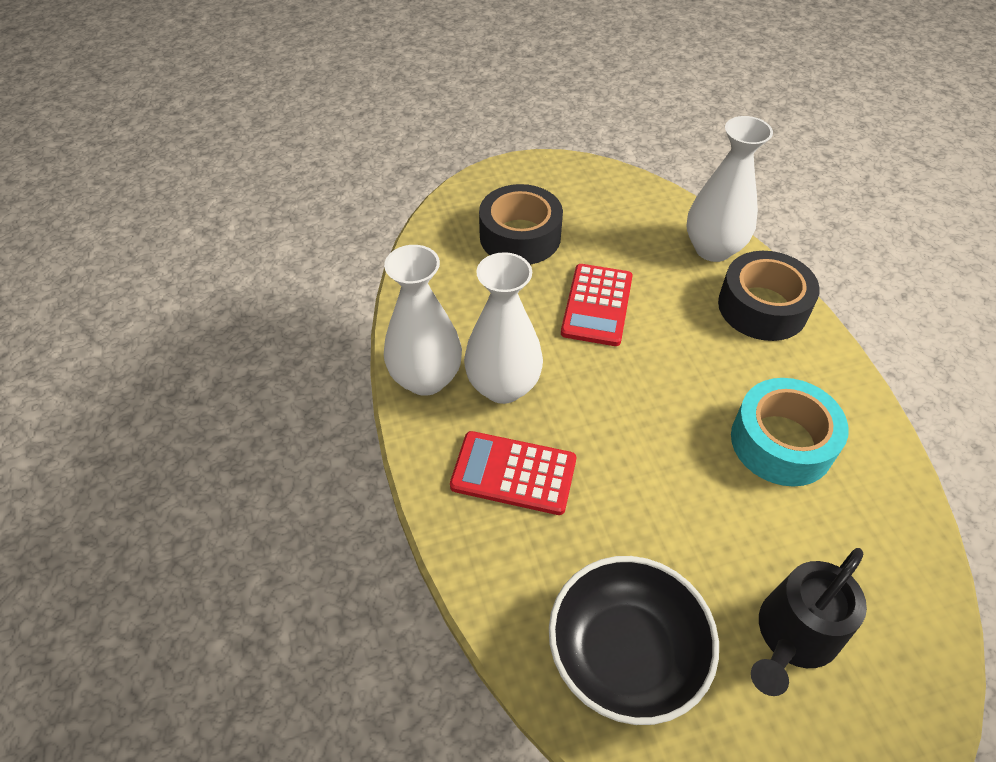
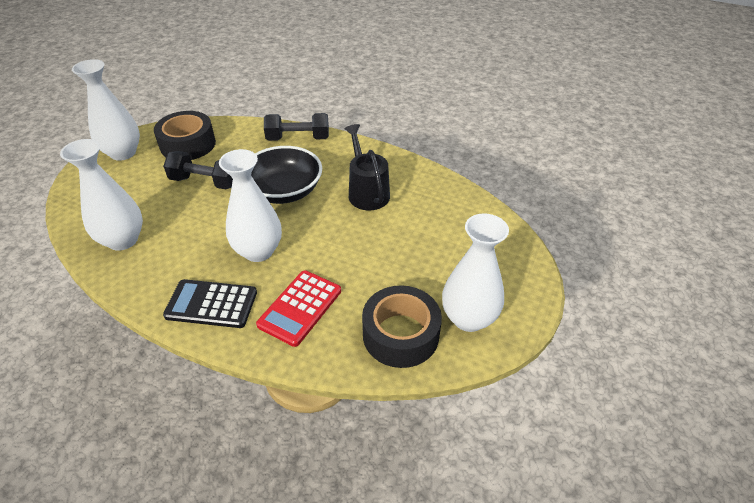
black calculator: 0 -> 1
black dumbbell: 0 -> 2
red calculator: 2 -> 1
turquoise tape: 1 -> 0
white vase: 3 -> 4

